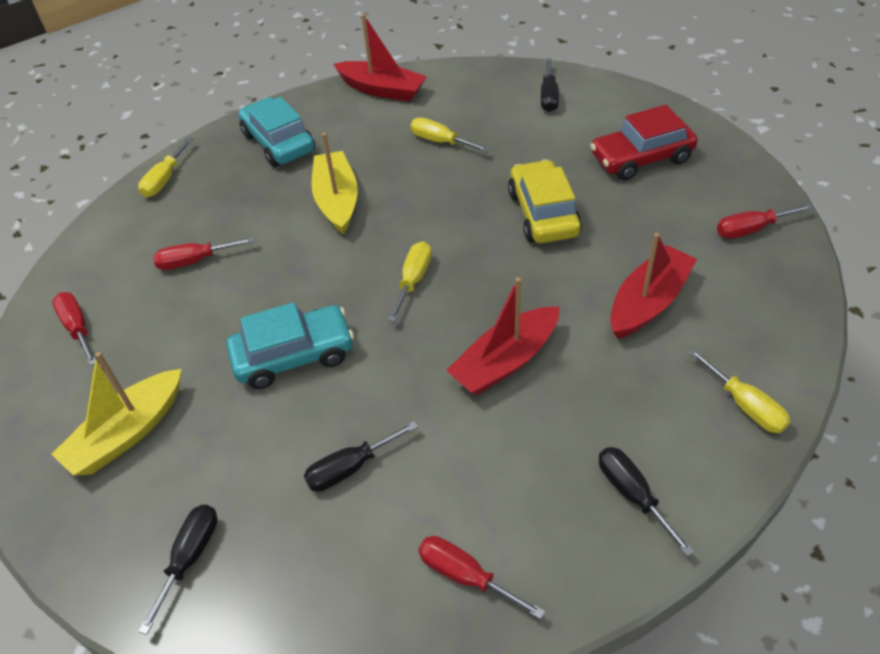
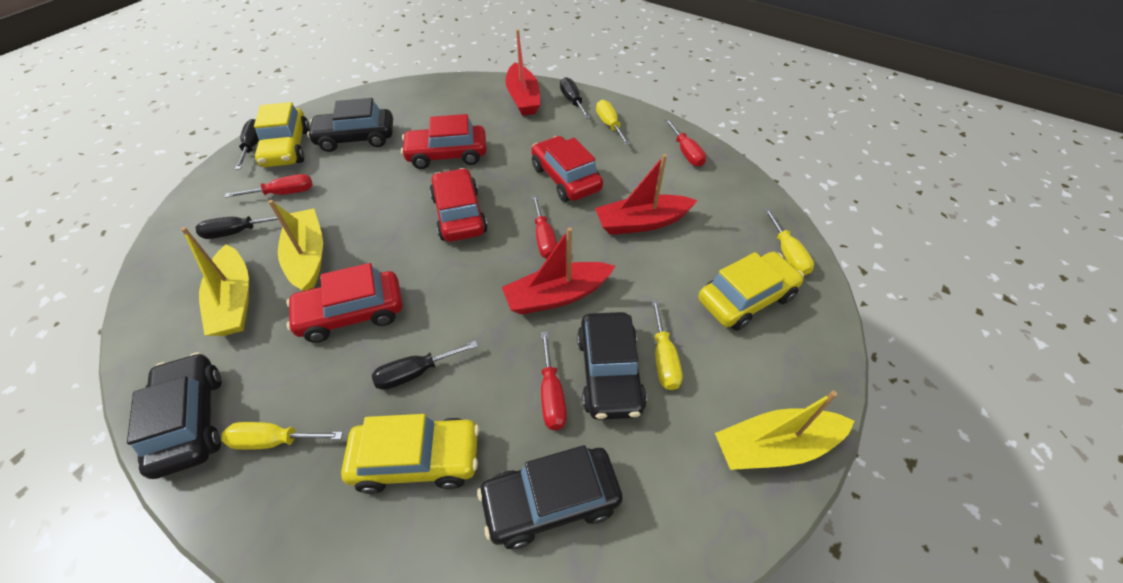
black car: 0 -> 4
red car: 1 -> 4
turquoise car: 2 -> 0
yellow boat: 2 -> 3
yellow car: 1 -> 3

